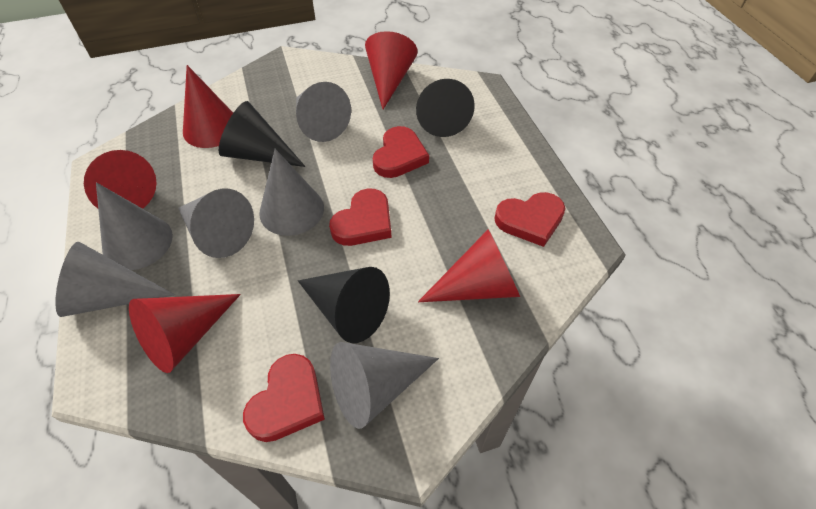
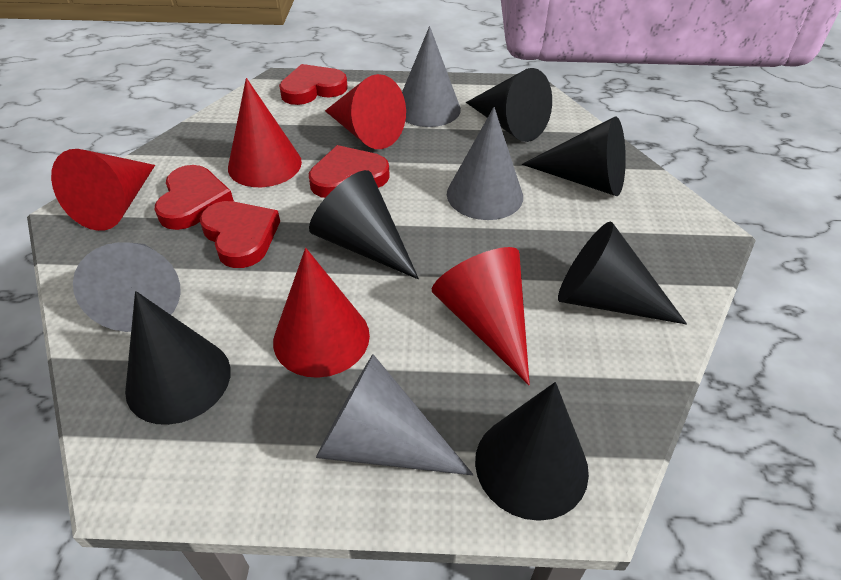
black cone: 3 -> 6
grey cone: 6 -> 4

